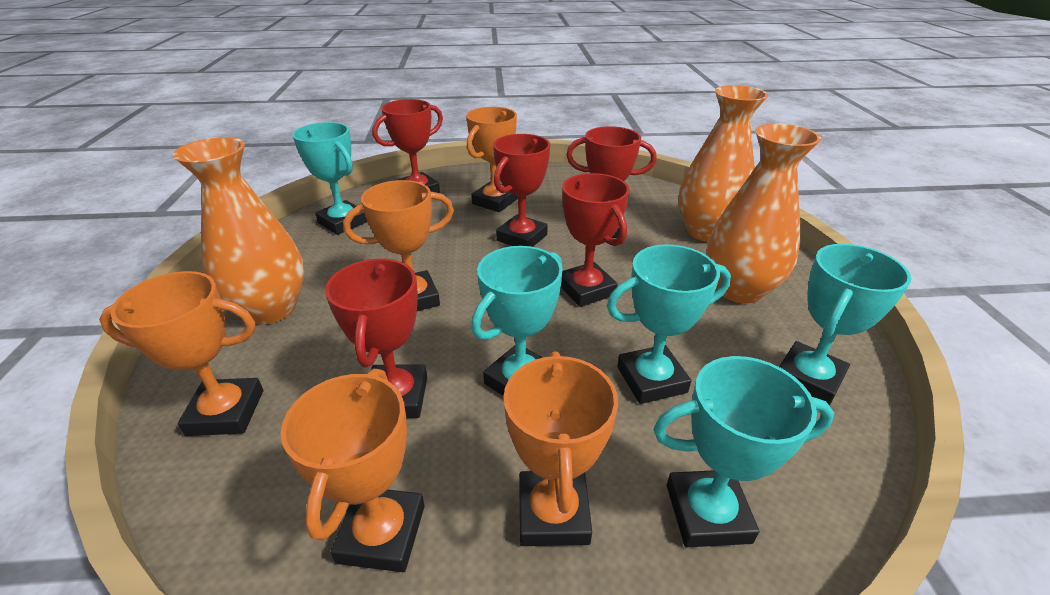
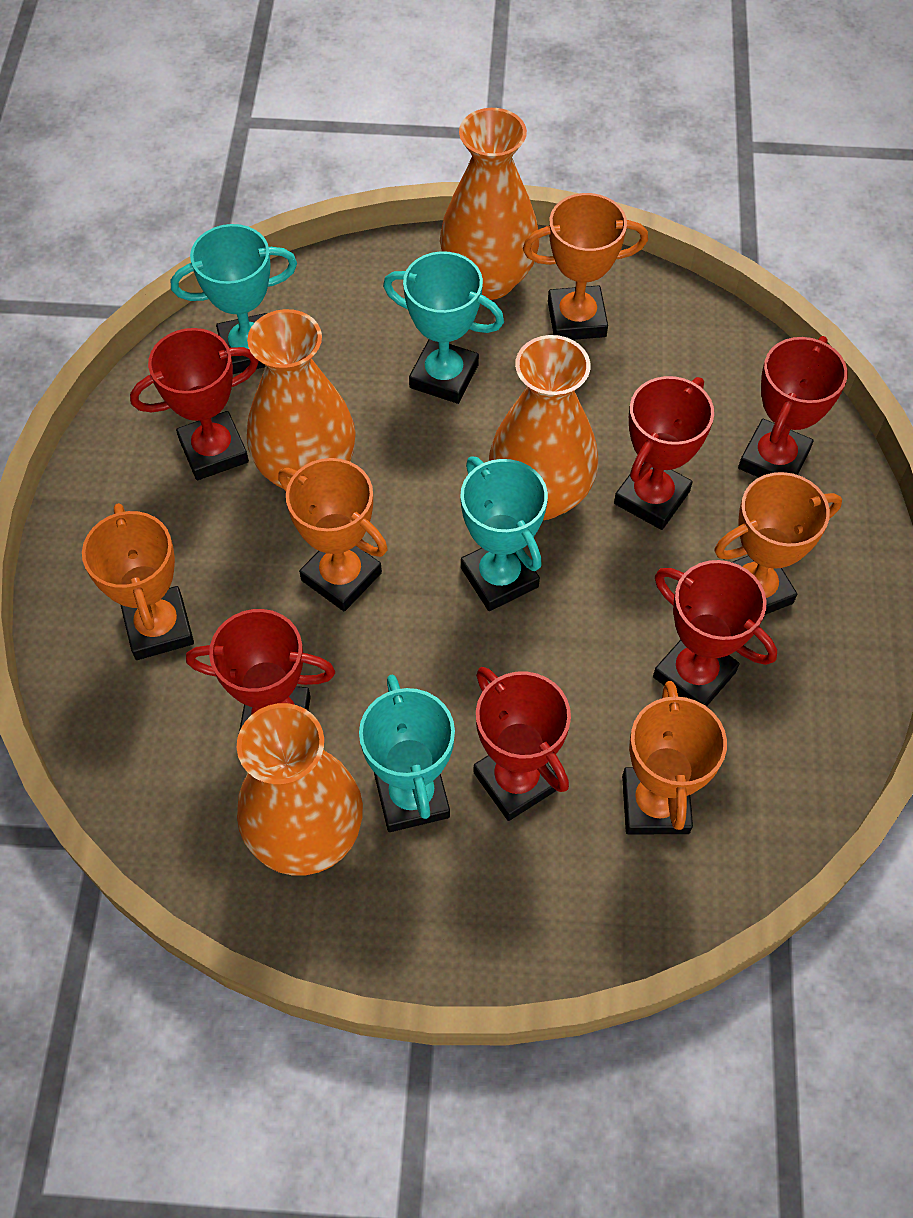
orange vase: 3 -> 4
red trophy: 5 -> 6
turquoise trophy: 5 -> 4

